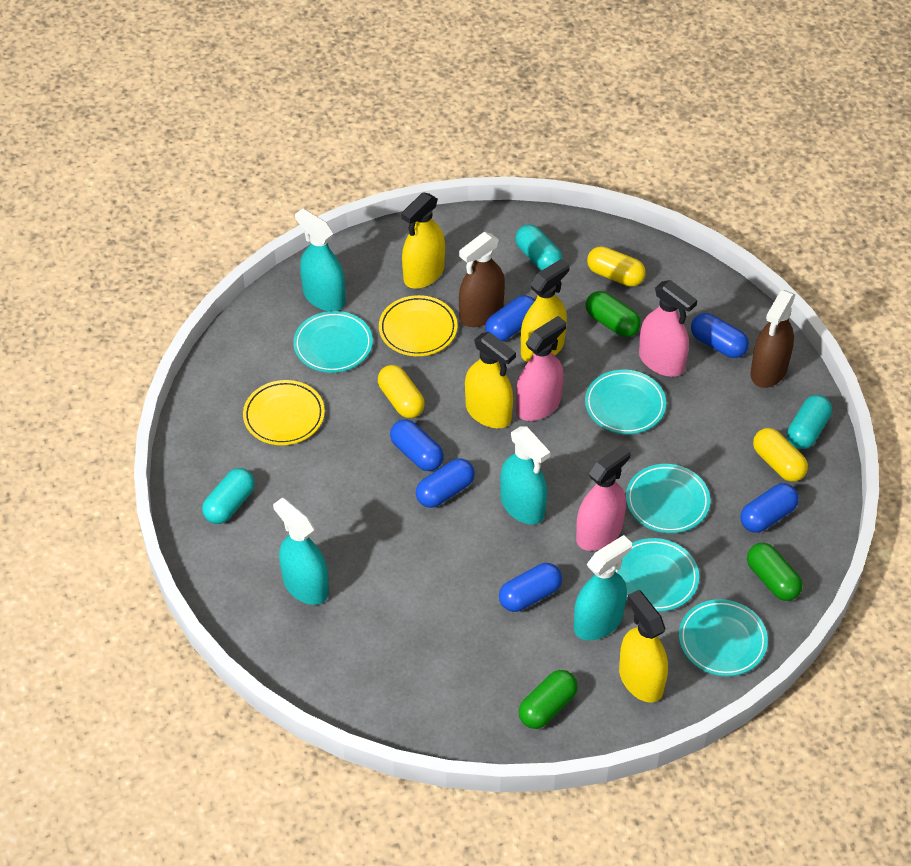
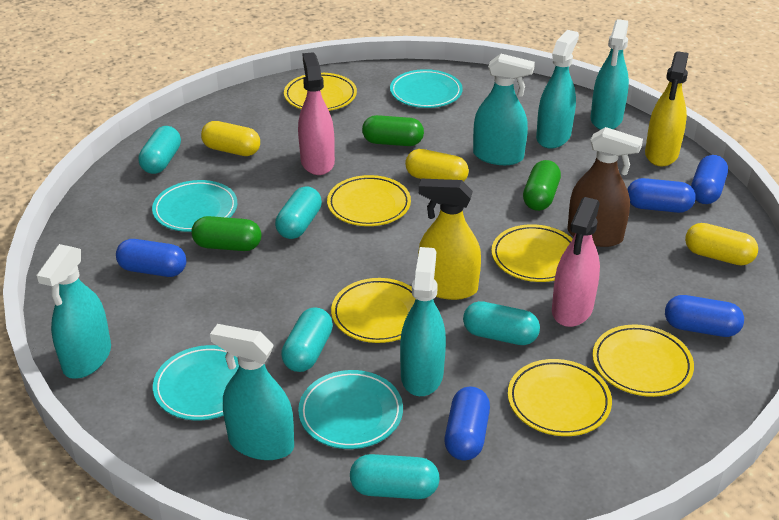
blue capsule: 6 -> 5
brown spray bottle: 2 -> 1
pink spray bottle: 3 -> 2
turquoise capsule: 3 -> 5
turquoise plate: 5 -> 4
turquoise spray bottle: 4 -> 6
yellow plate: 2 -> 6
yellow spray bottle: 4 -> 2

